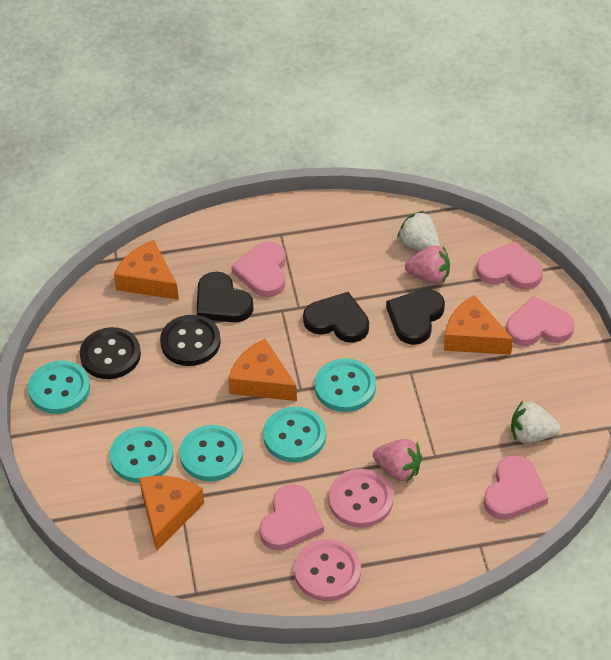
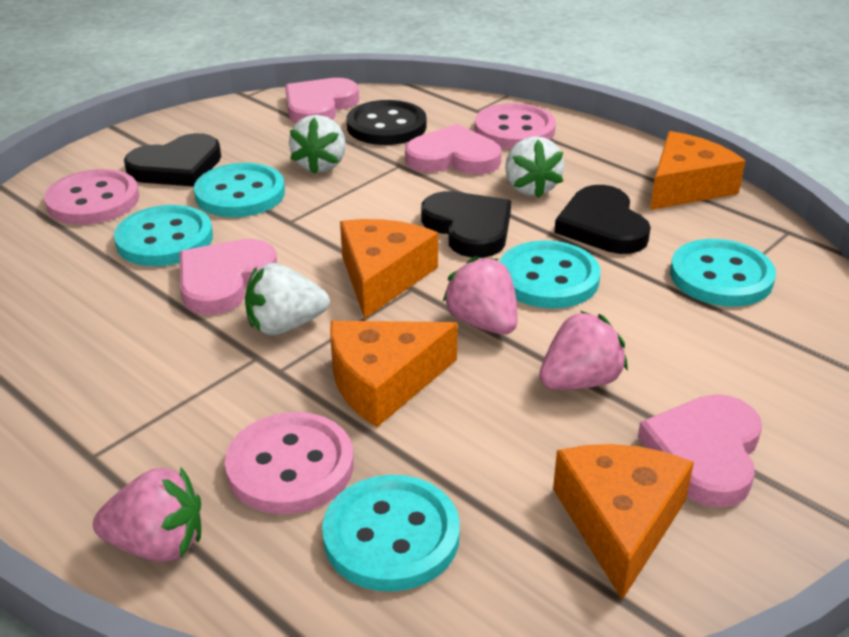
black button: 2 -> 1
pink button: 2 -> 3
pink heart: 5 -> 4
pink strawberry: 2 -> 3
white strawberry: 2 -> 3

